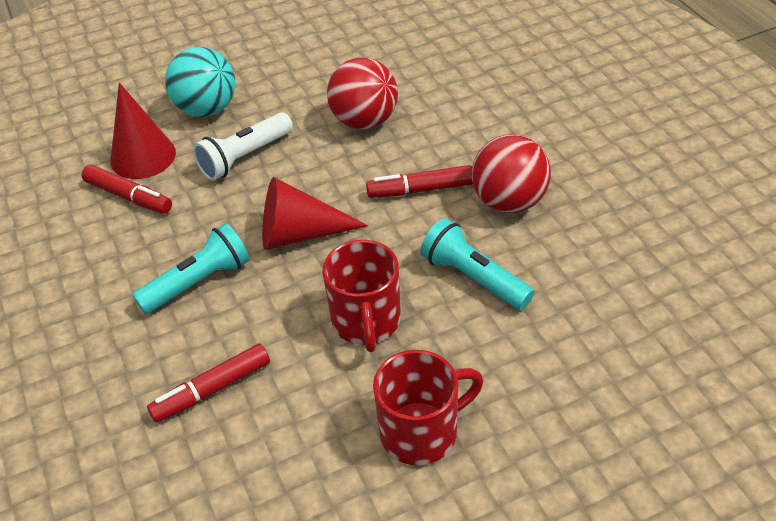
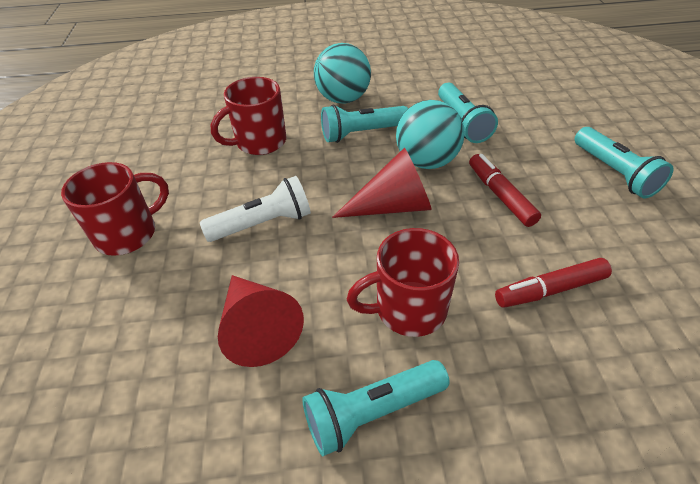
red ball: 2 -> 0
red marker: 3 -> 2
red mug: 2 -> 3
turquoise ball: 1 -> 2
turquoise flashlight: 2 -> 4

